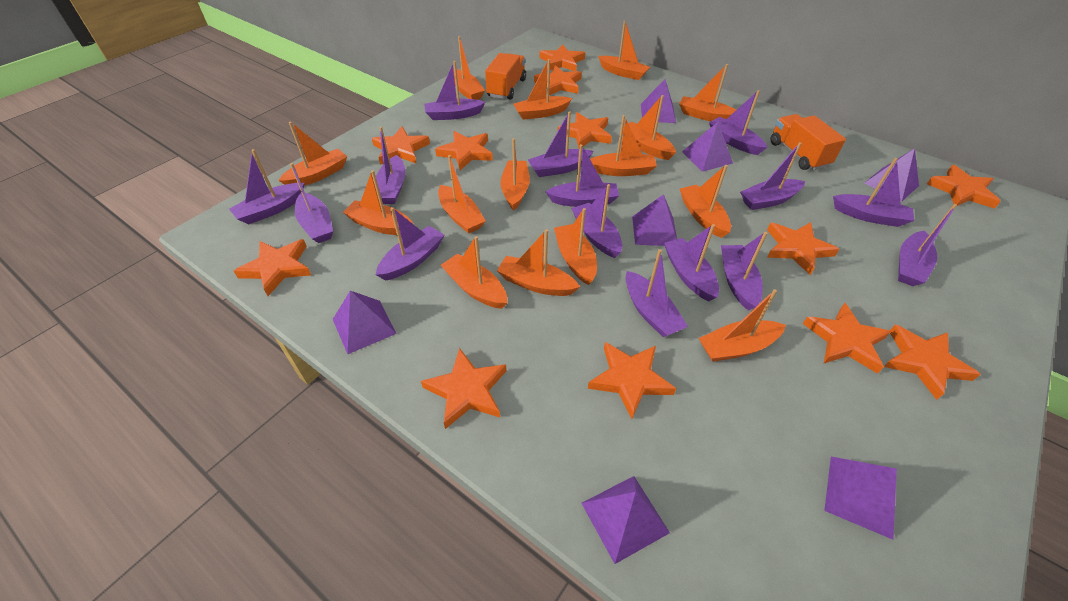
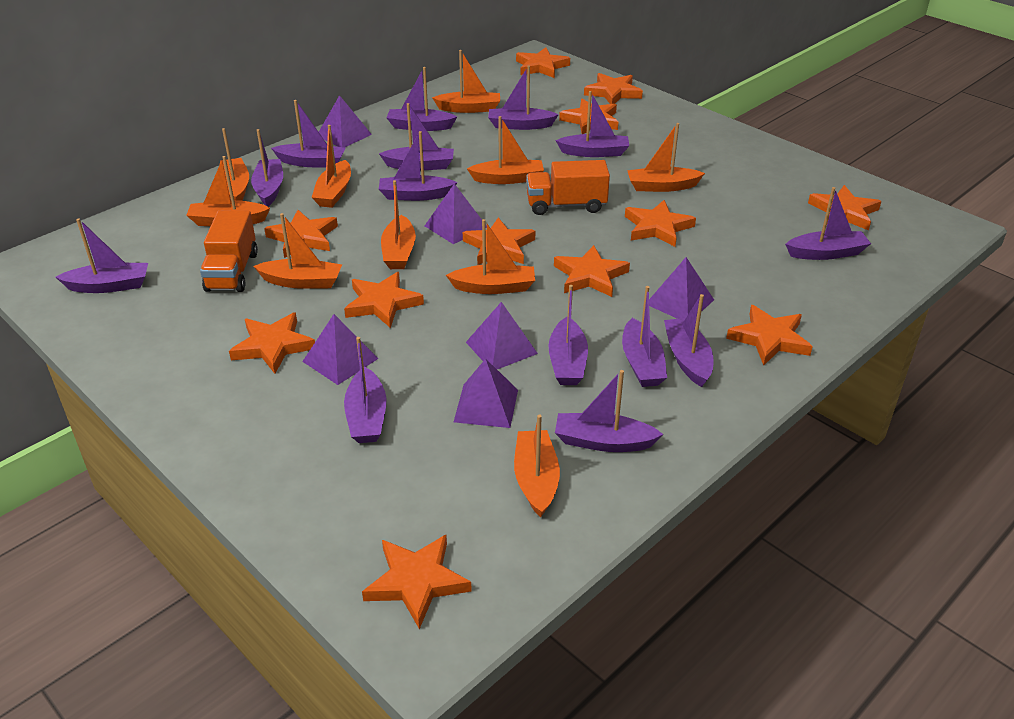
orange boat: 15 -> 10
purple boat: 15 -> 14
purple pyramid: 7 -> 6

